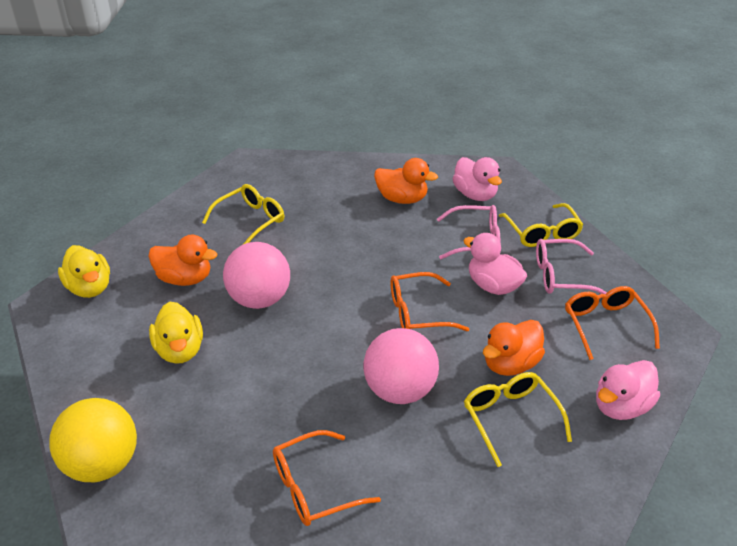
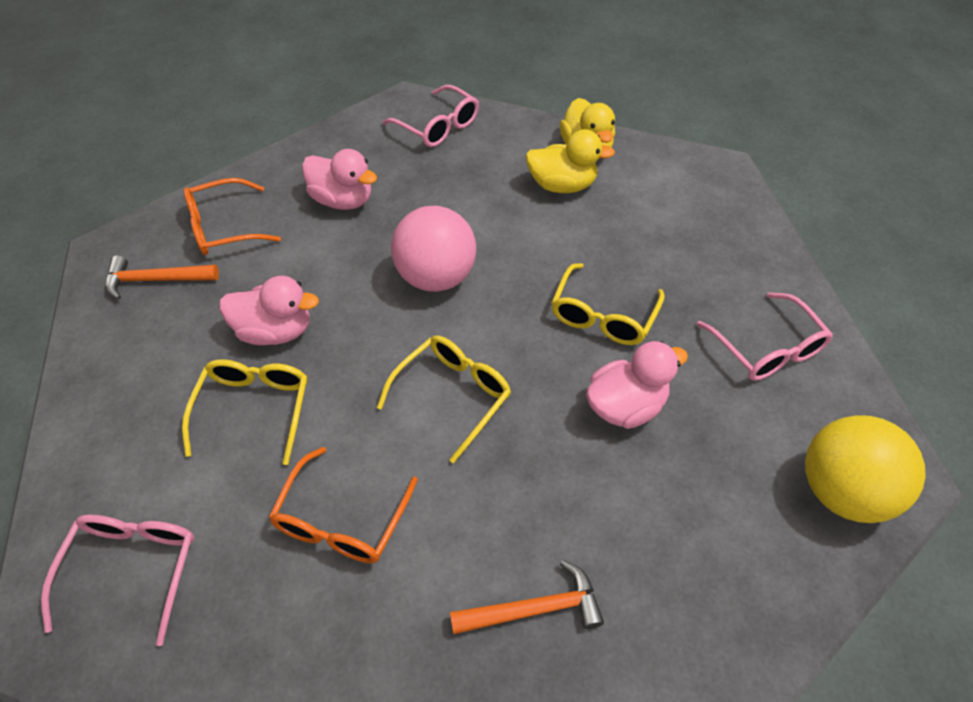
orange duck: 3 -> 0
orange glasses: 3 -> 2
orange hammer: 0 -> 2
pink ball: 2 -> 1
pink glasses: 2 -> 3

